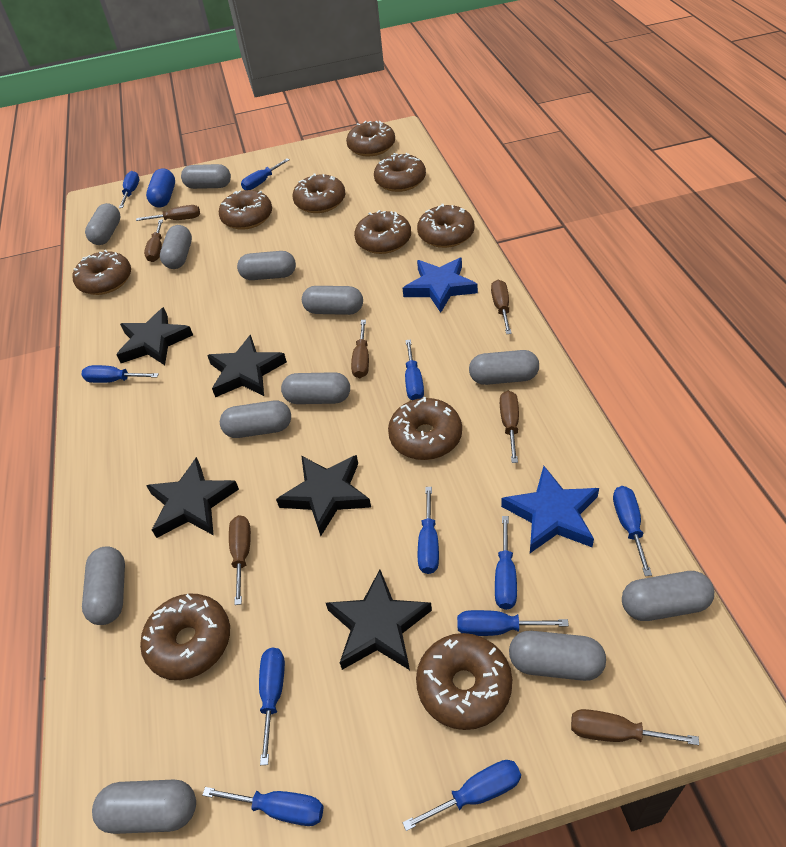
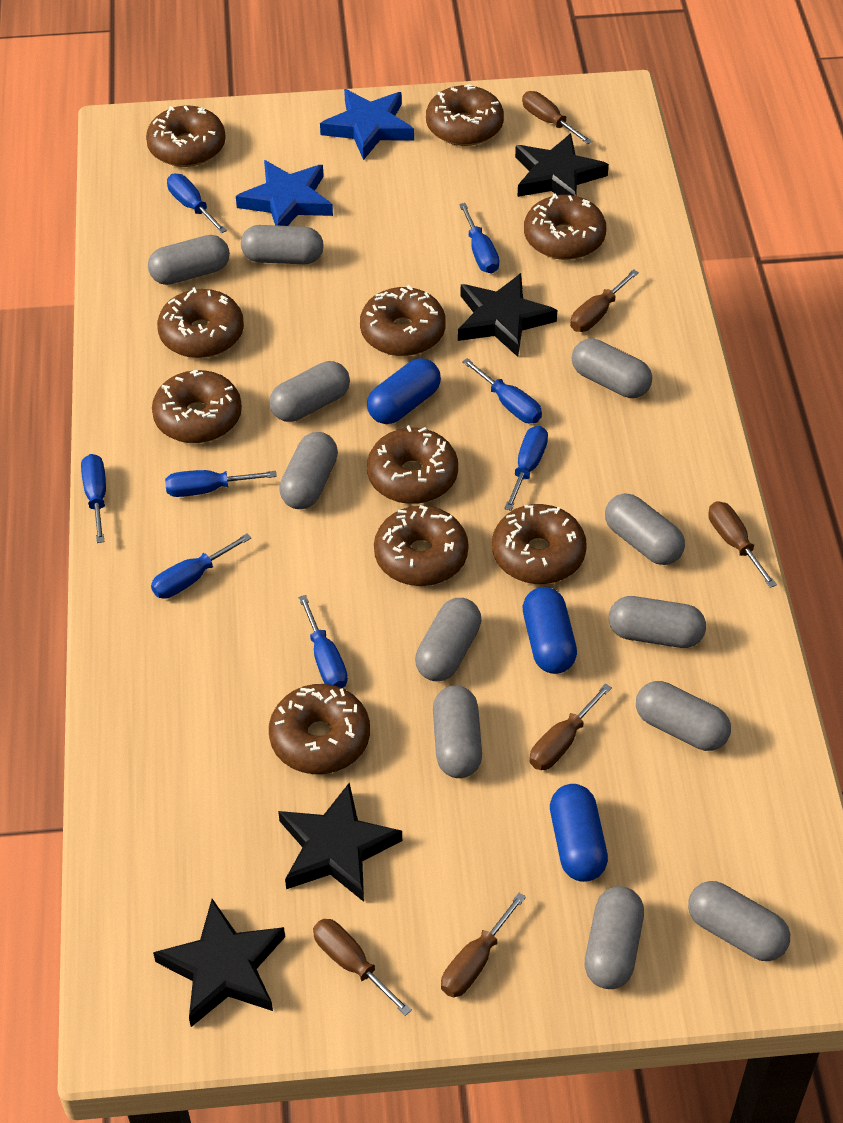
black star: 5 -> 4
blue capsule: 1 -> 3
blue screwdriver: 11 -> 8
brown screwdriver: 7 -> 6

